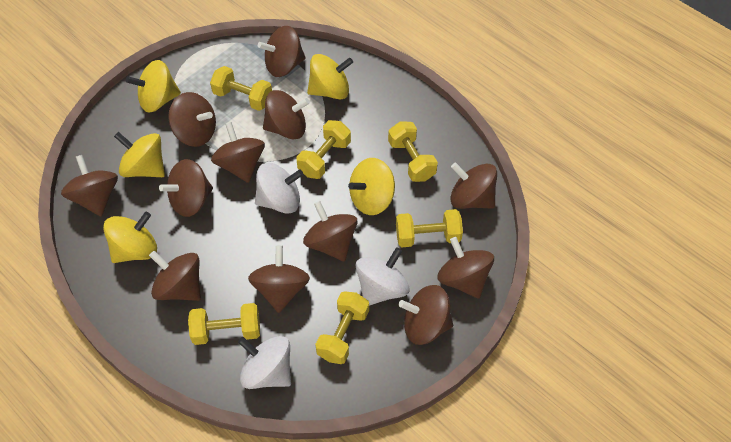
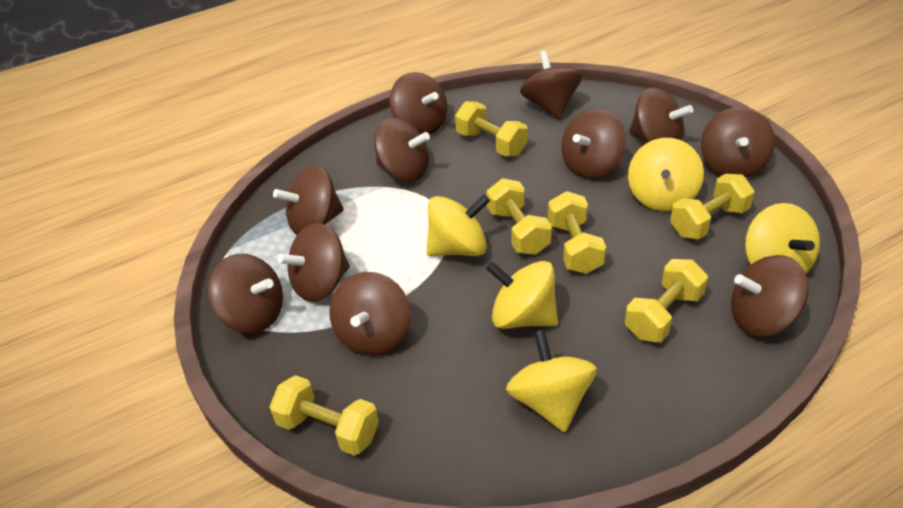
brown spinning top: 12 -> 11
white spinning top: 3 -> 0

